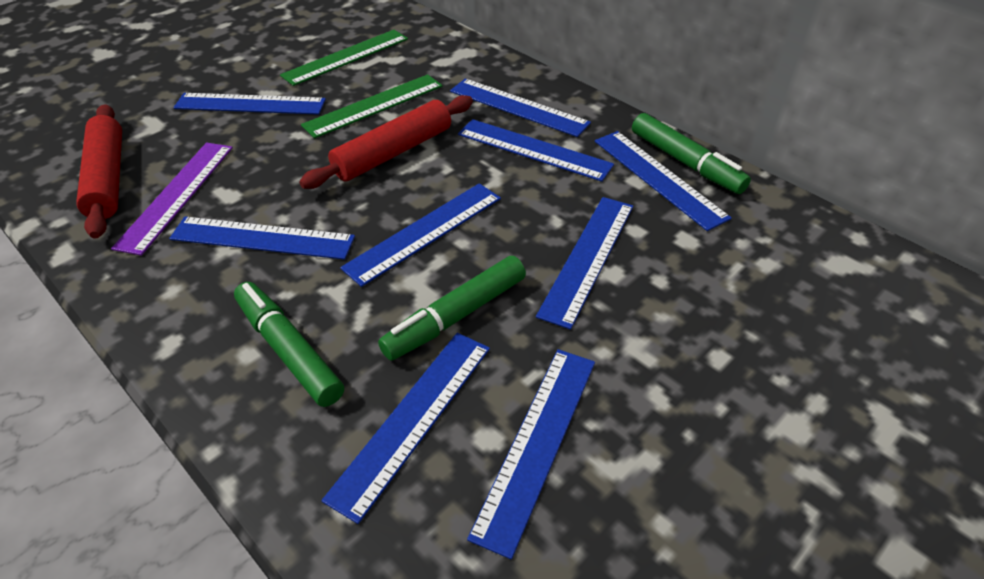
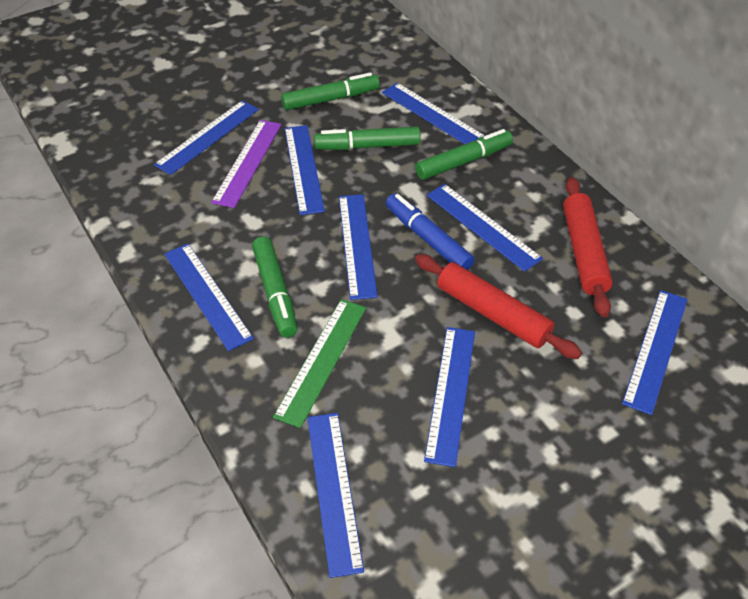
blue marker: 0 -> 1
green marker: 3 -> 4
green ruler: 2 -> 1

